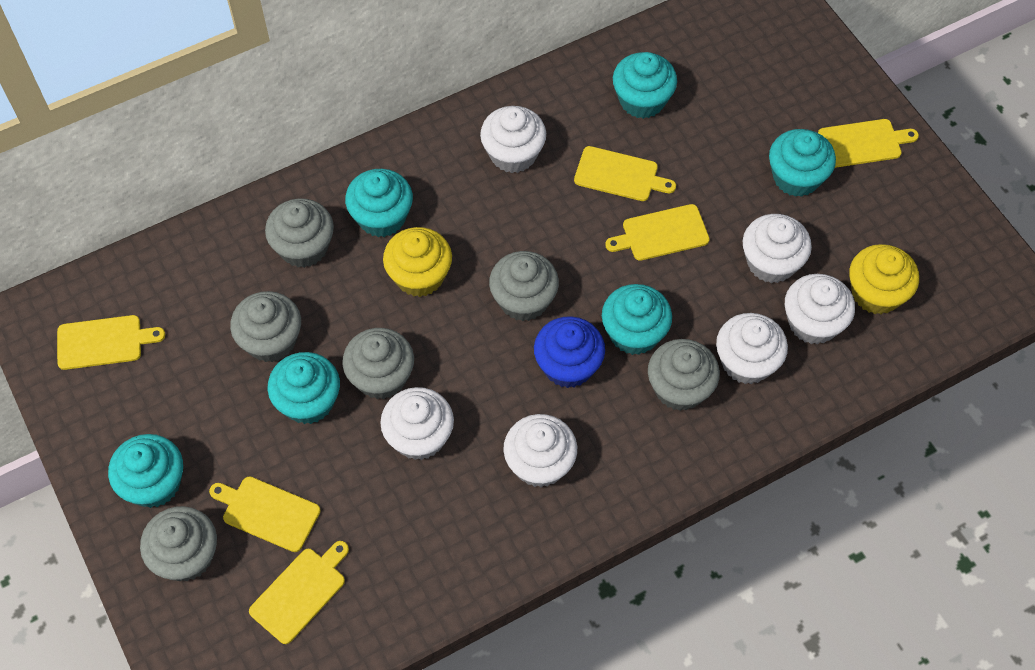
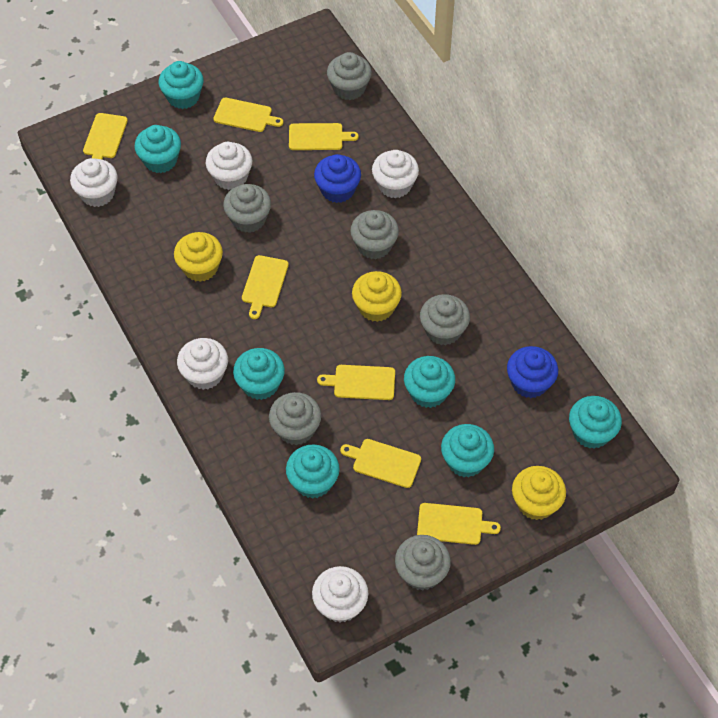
blue cupcake: 1 -> 2
turquoise cupcake: 6 -> 7
white cupcake: 6 -> 5
yellow cupcake: 2 -> 3
yellow cutting board: 6 -> 7

